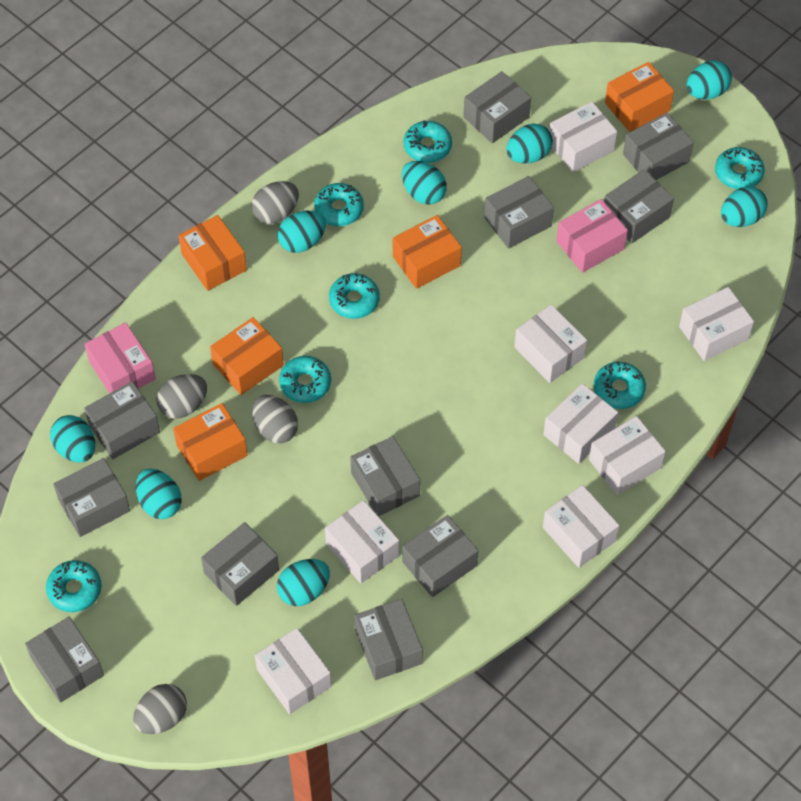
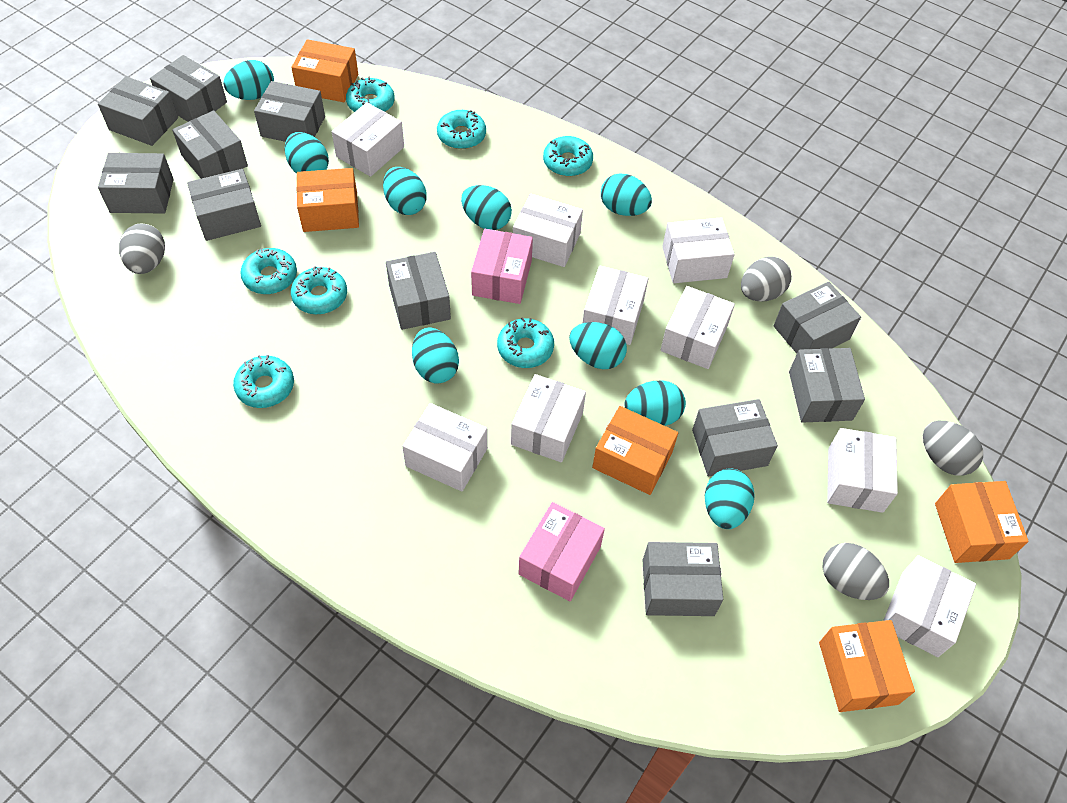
turquoise egg: 8 -> 9
white box: 8 -> 9

